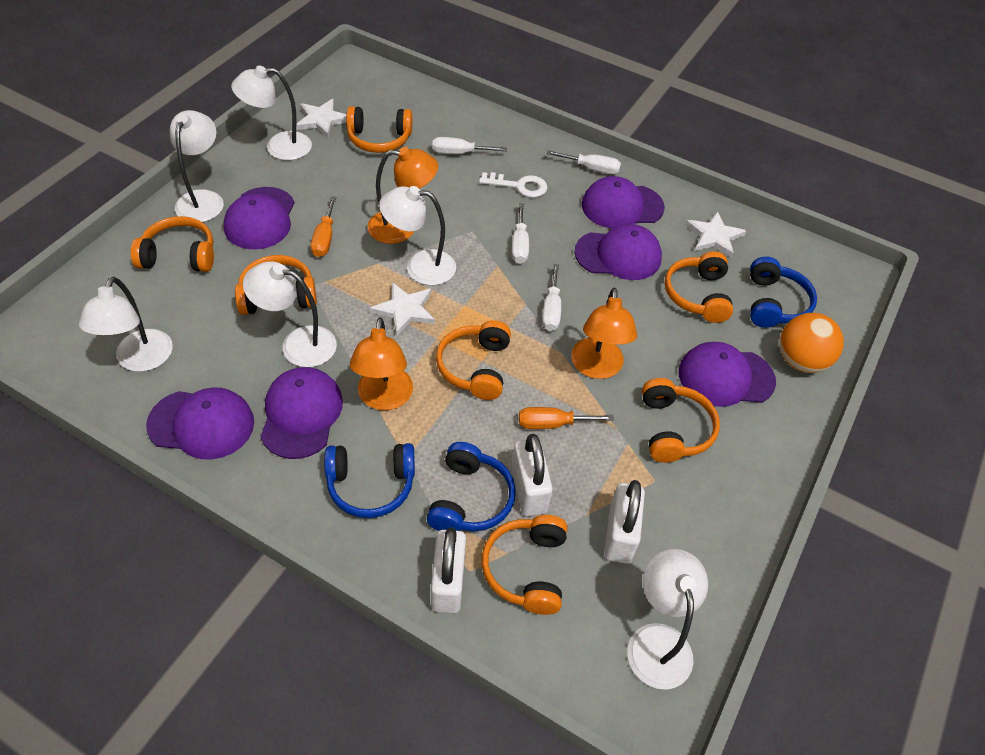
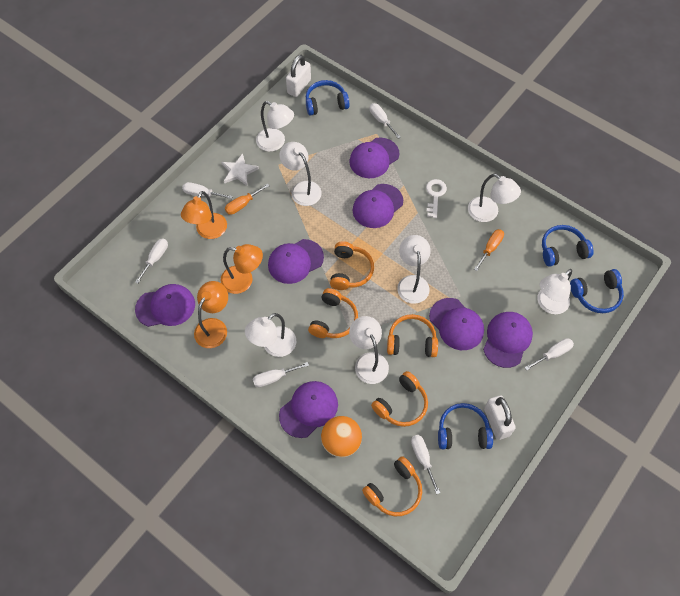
blue headphones: 3 -> 4
orange headphones: 7 -> 5
purple cap: 6 -> 7
white lamp: 6 -> 7
white padlock: 3 -> 2
white screwdriver: 4 -> 6
white star: 3 -> 1

